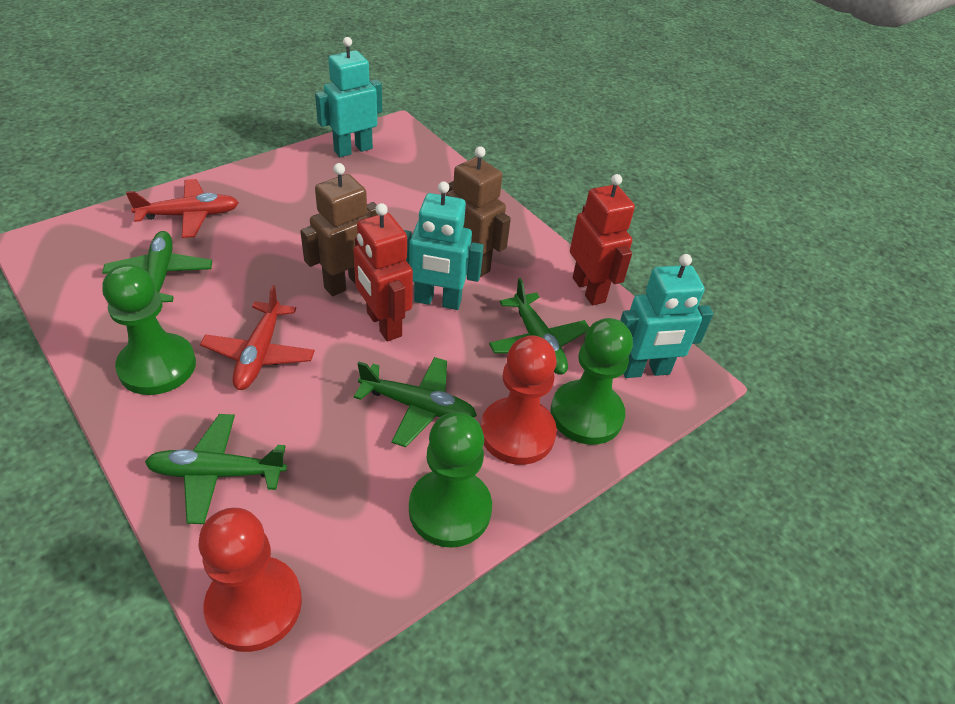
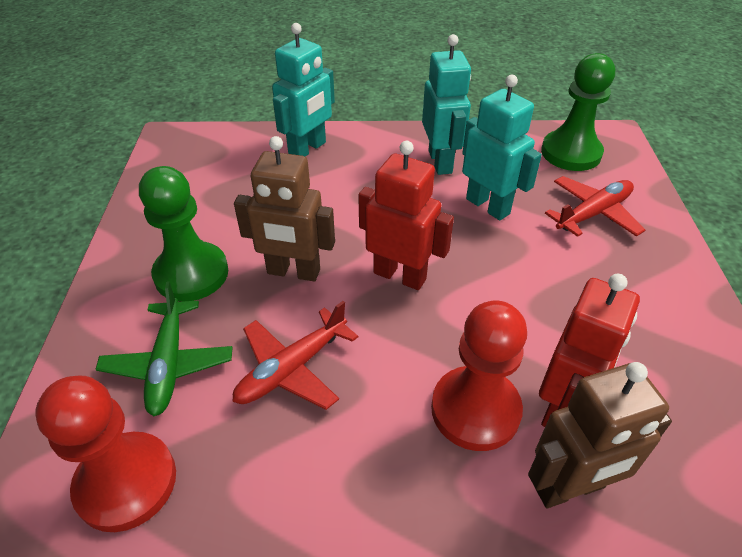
green pawn: 3 -> 2
green plane: 4 -> 1

